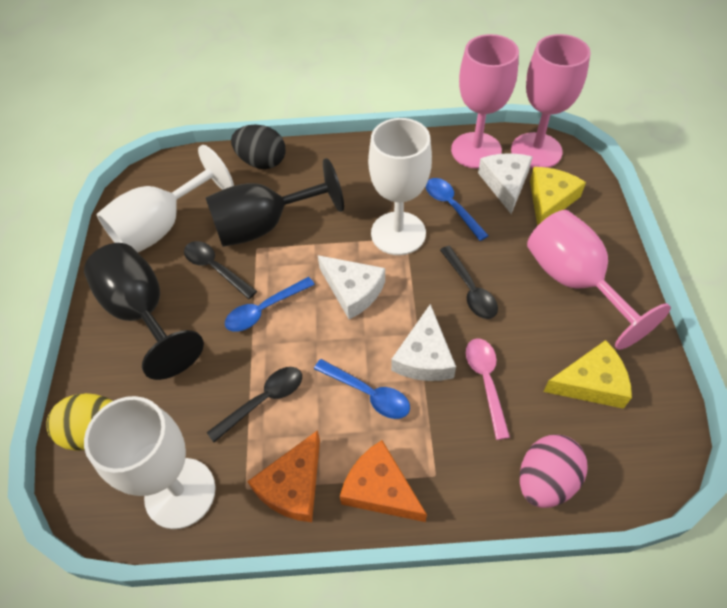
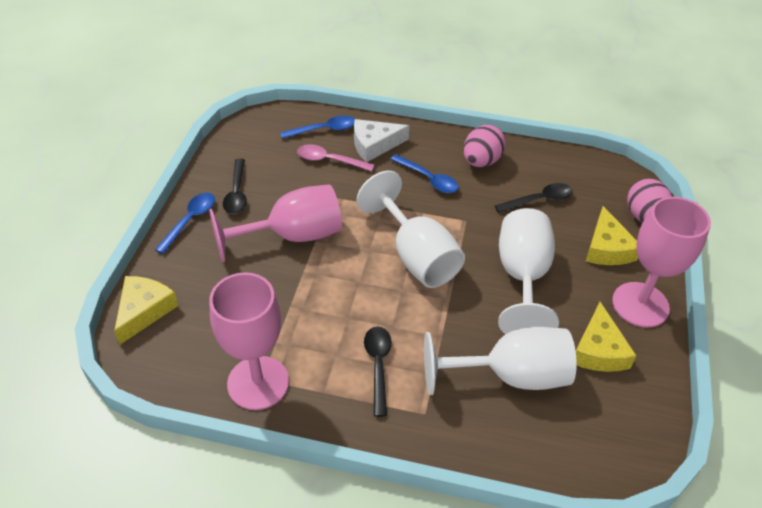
black egg: 1 -> 0
black goblet: 2 -> 0
orange cheese: 2 -> 0
pink egg: 1 -> 2
white cheese: 3 -> 1
yellow cheese: 2 -> 3
yellow egg: 1 -> 0

